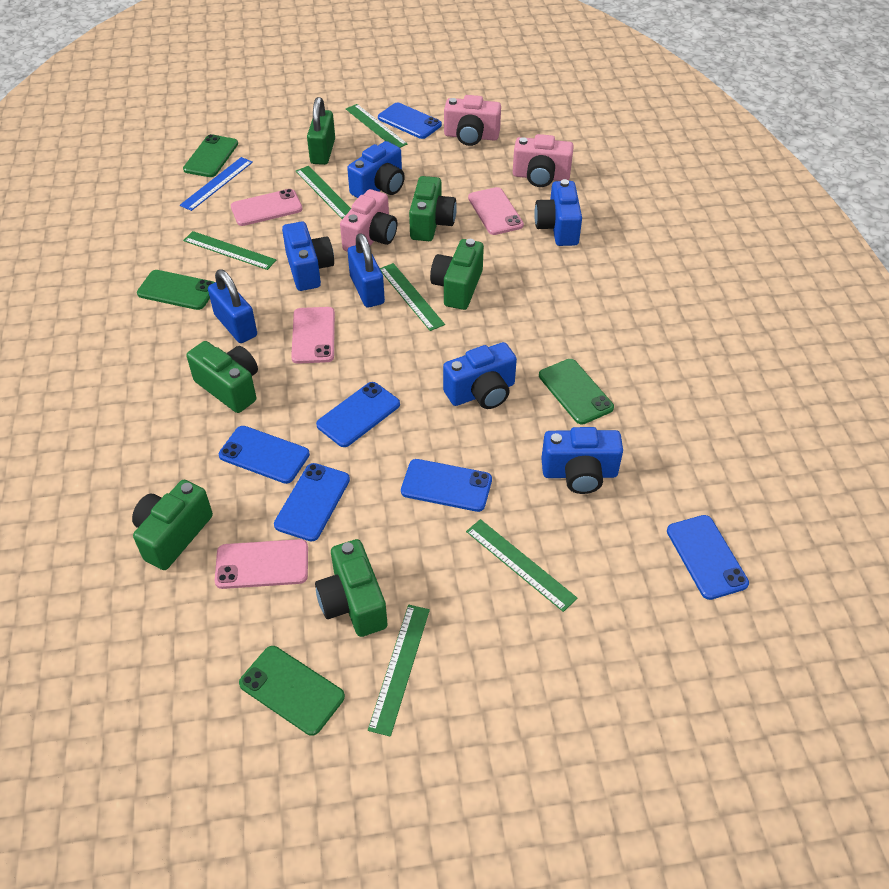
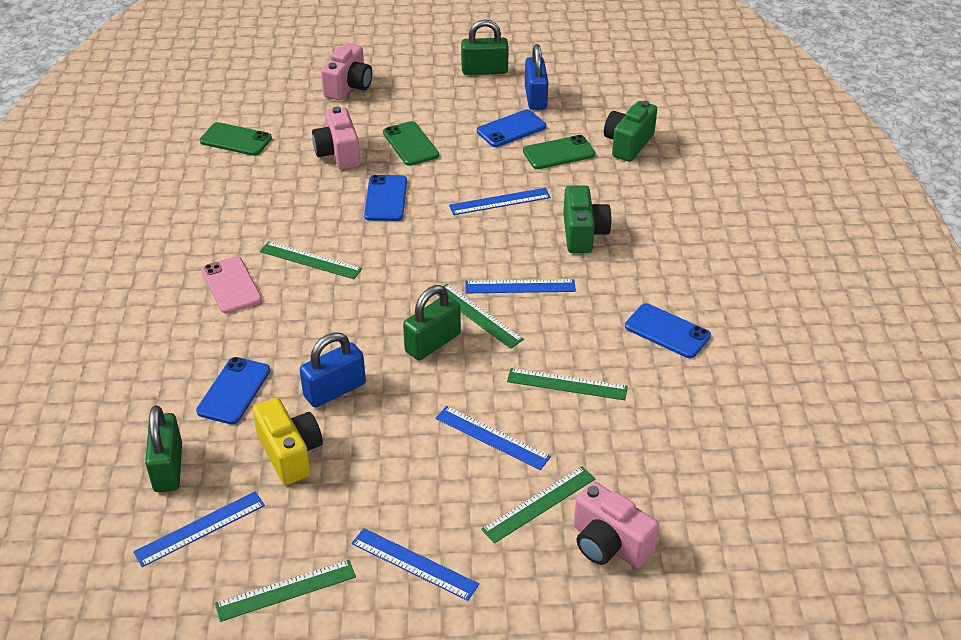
blue camera: 5 -> 0
blue phone: 6 -> 4
blue ruler: 1 -> 5
green camera: 5 -> 2
green padlock: 1 -> 3
green phone: 4 -> 3
green ruler: 6 -> 5
pink phone: 4 -> 1
yellow camera: 0 -> 1

